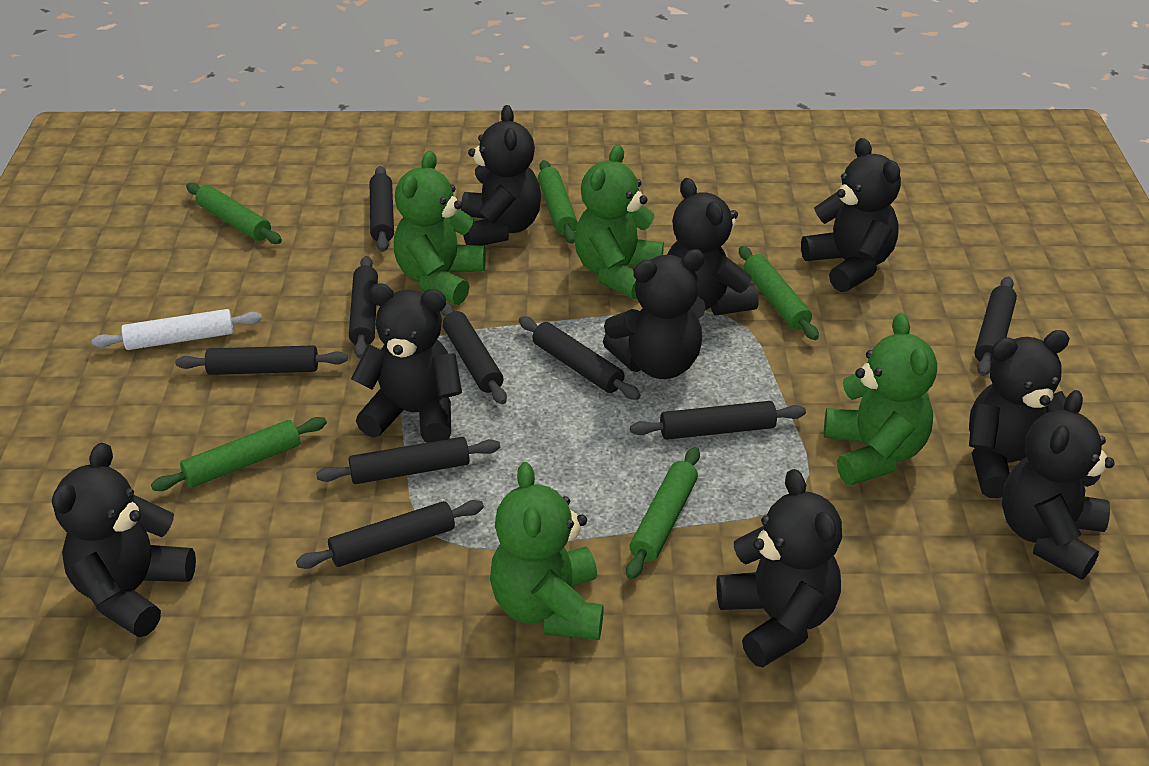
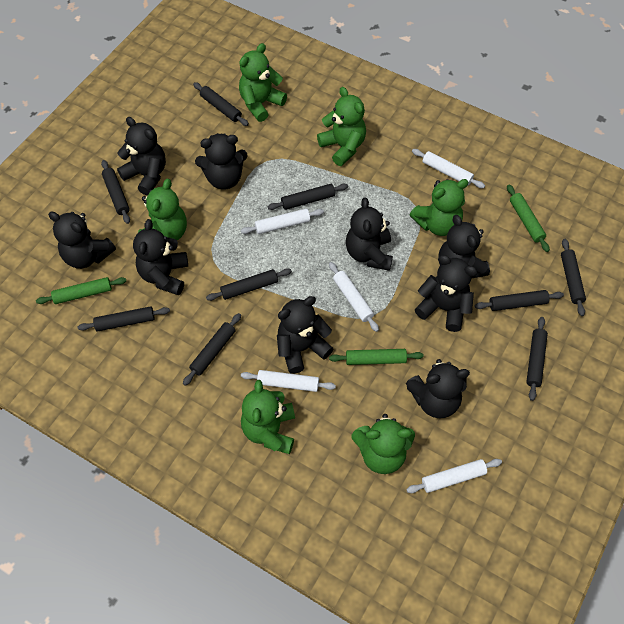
green rolling pin: 5 -> 3
green teddy bear: 4 -> 6
white rolling pin: 1 -> 5

